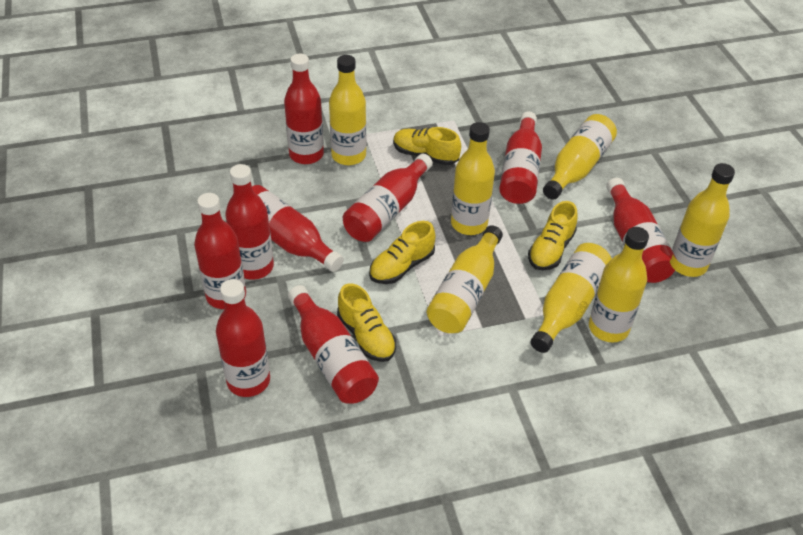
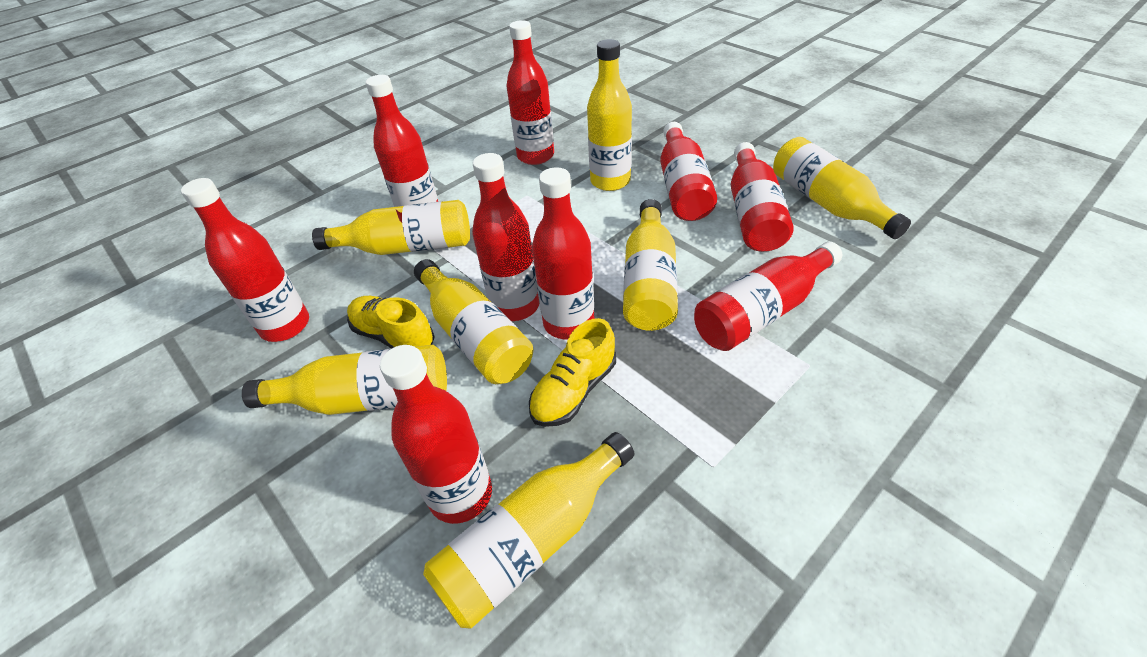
yellow shoe: 4 -> 2

